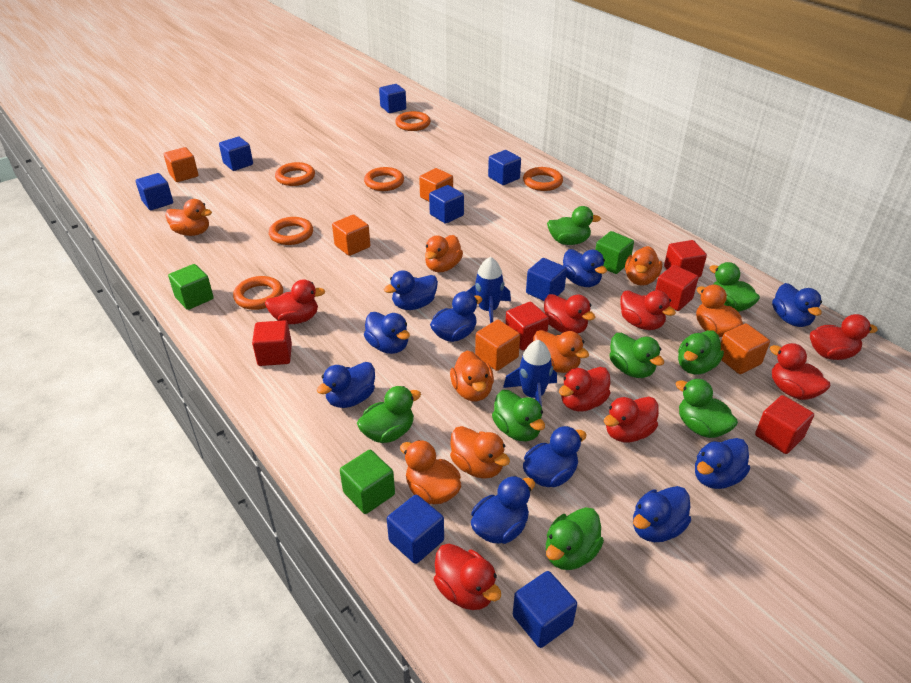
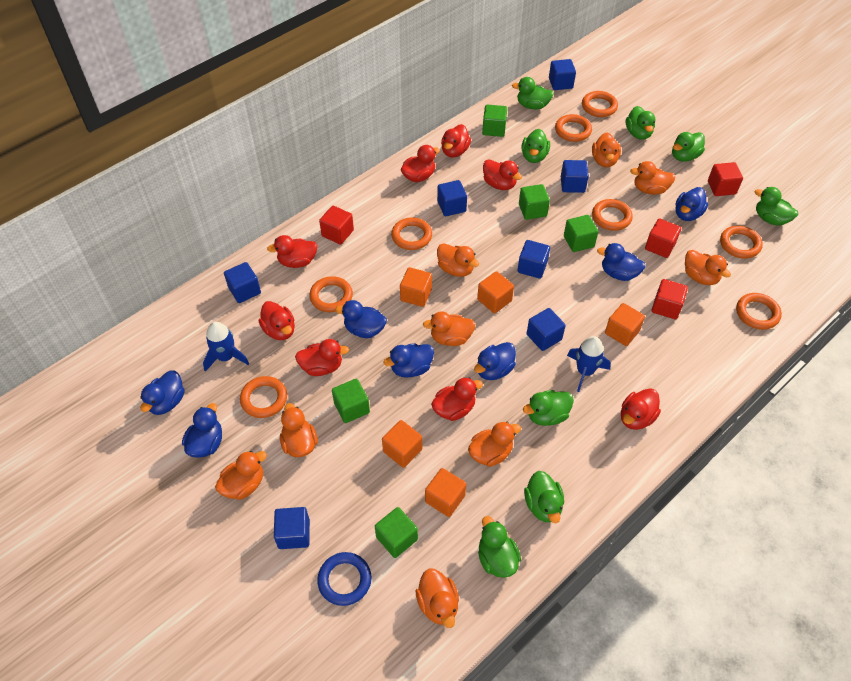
blue cube: 8 -> 7
blue duck: 10 -> 7
blue ring: 0 -> 1
green cube: 3 -> 5
orange duck: 8 -> 9
orange ring: 6 -> 8
red cube: 5 -> 4

